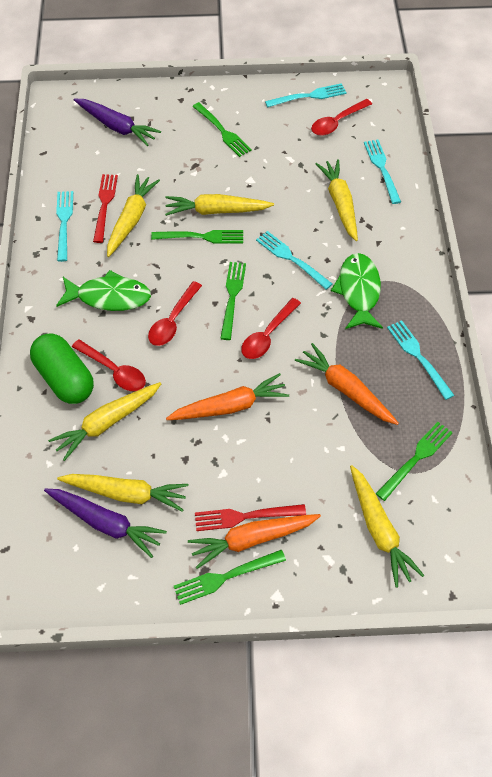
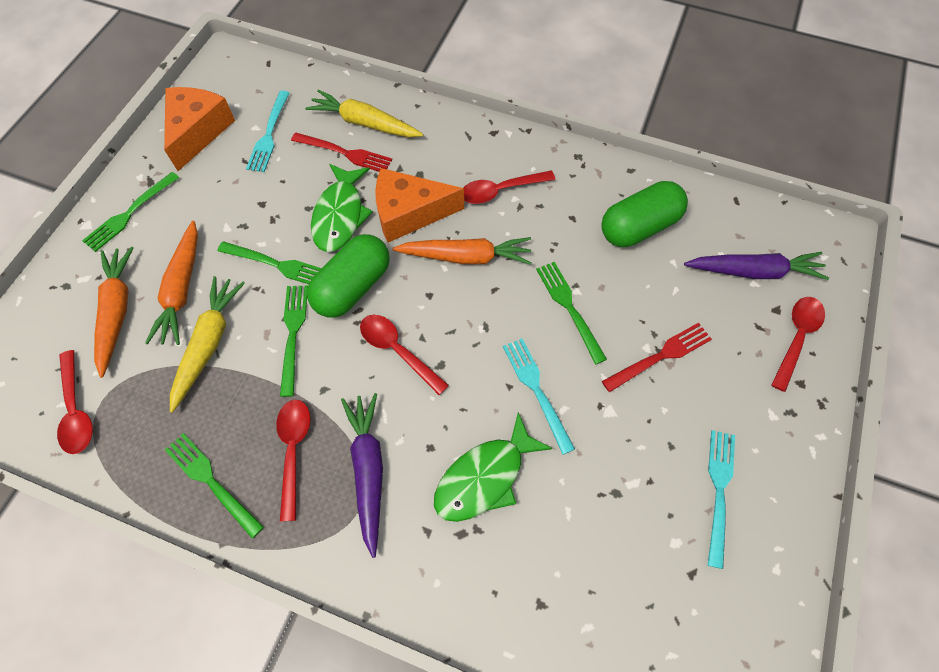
green capsule: 1 -> 2
orange cheese: 0 -> 2
red spoon: 4 -> 5
turquoise fork: 5 -> 3
yellow carrot: 6 -> 2

